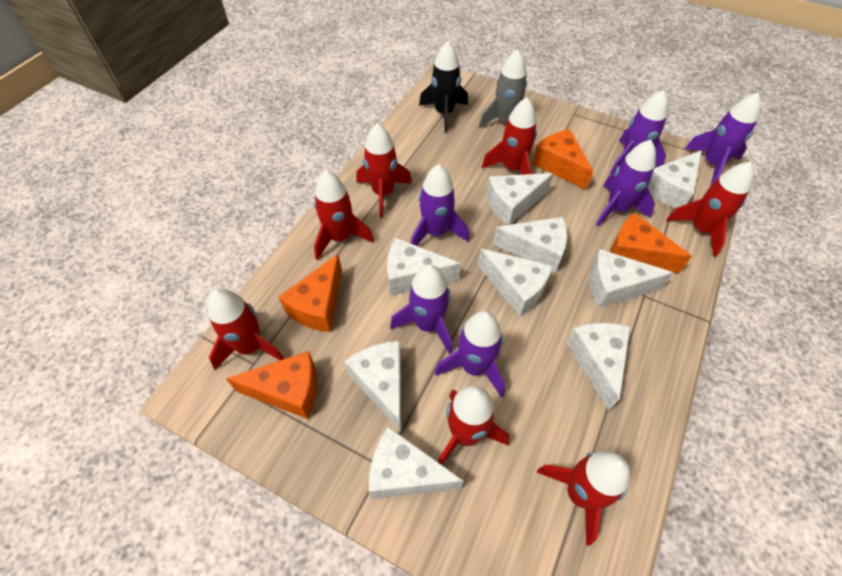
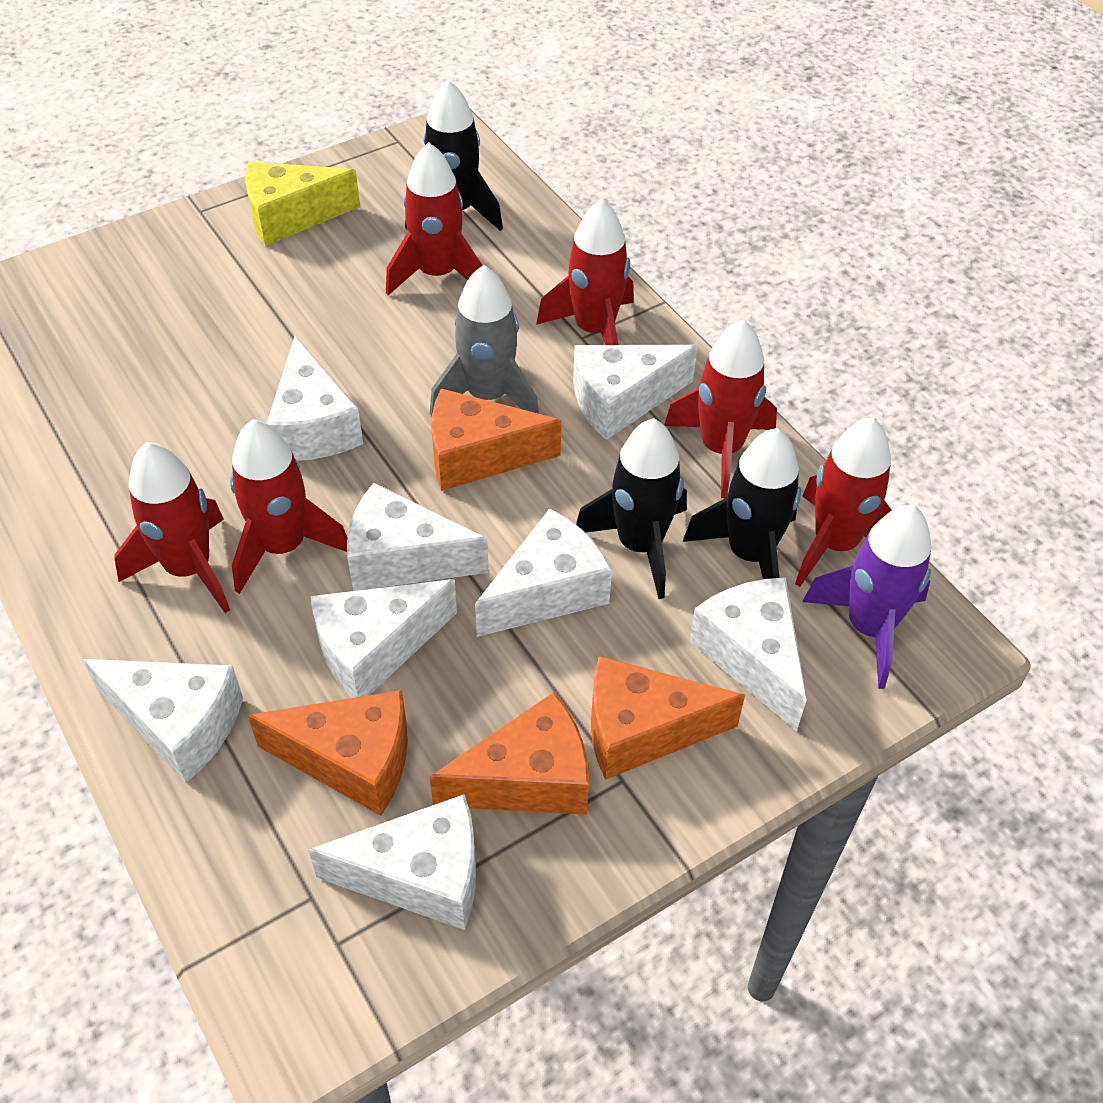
black rocket: 1 -> 3
purple rocket: 6 -> 1
red rocket: 7 -> 6
white cheese: 9 -> 8
yellow cheese: 0 -> 1

